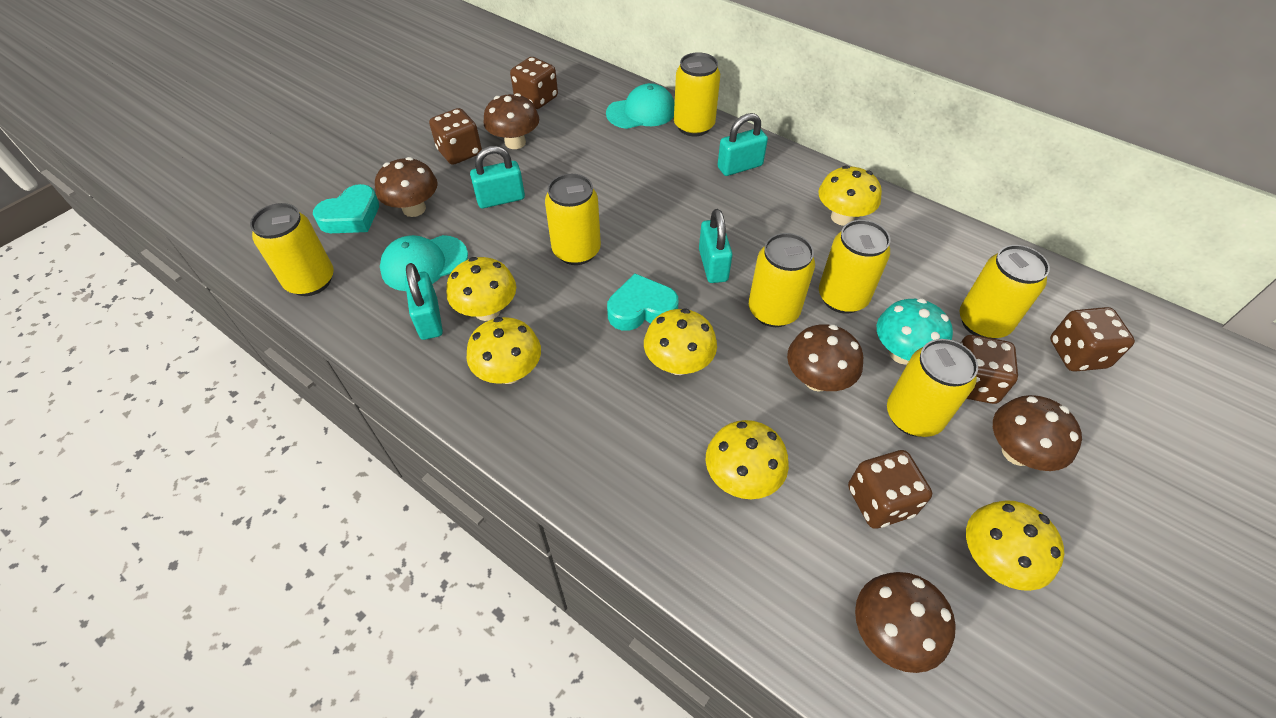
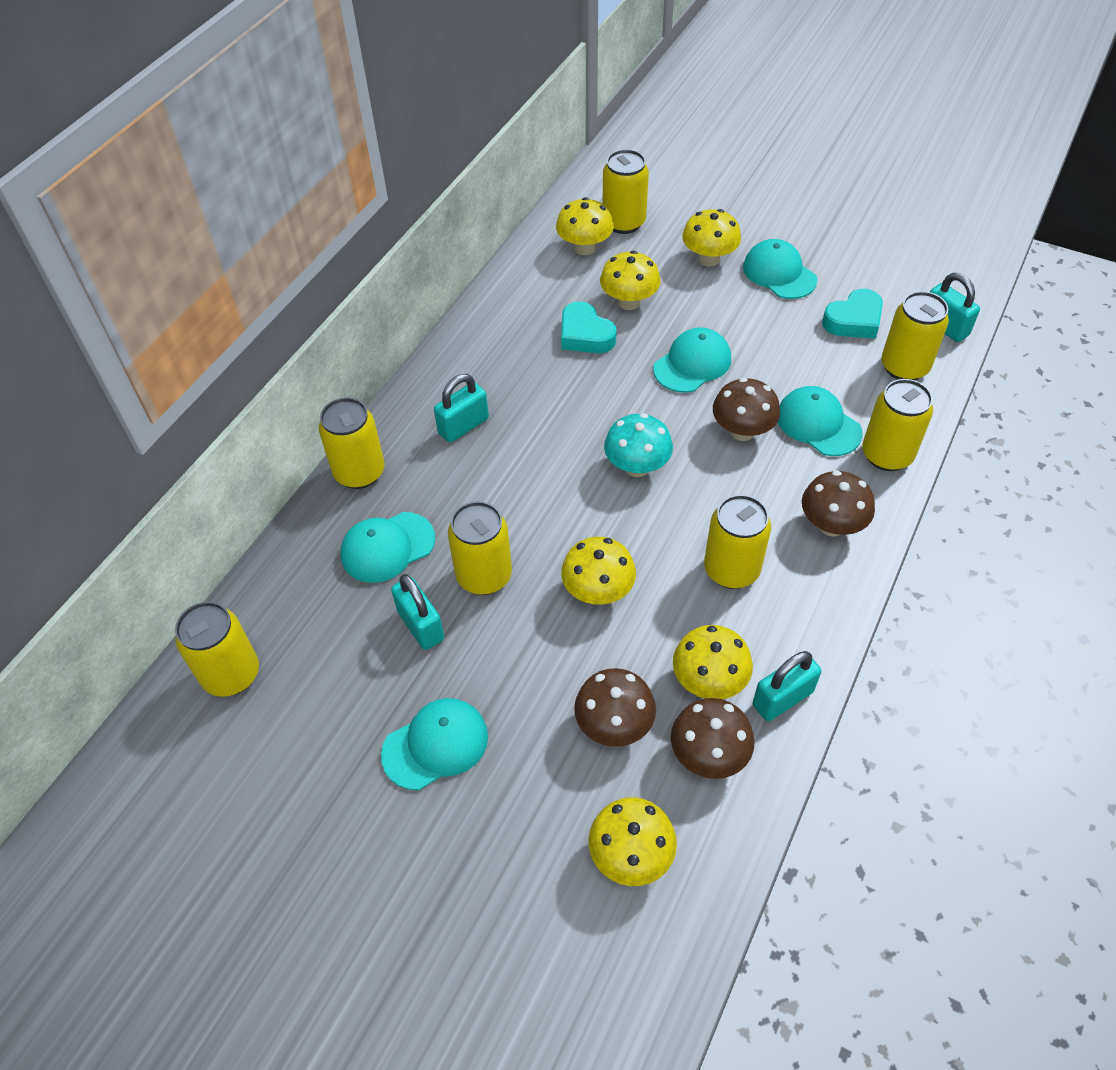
brown dice: 5 -> 0
brown mushroom: 5 -> 4
turquoise cap: 2 -> 5

